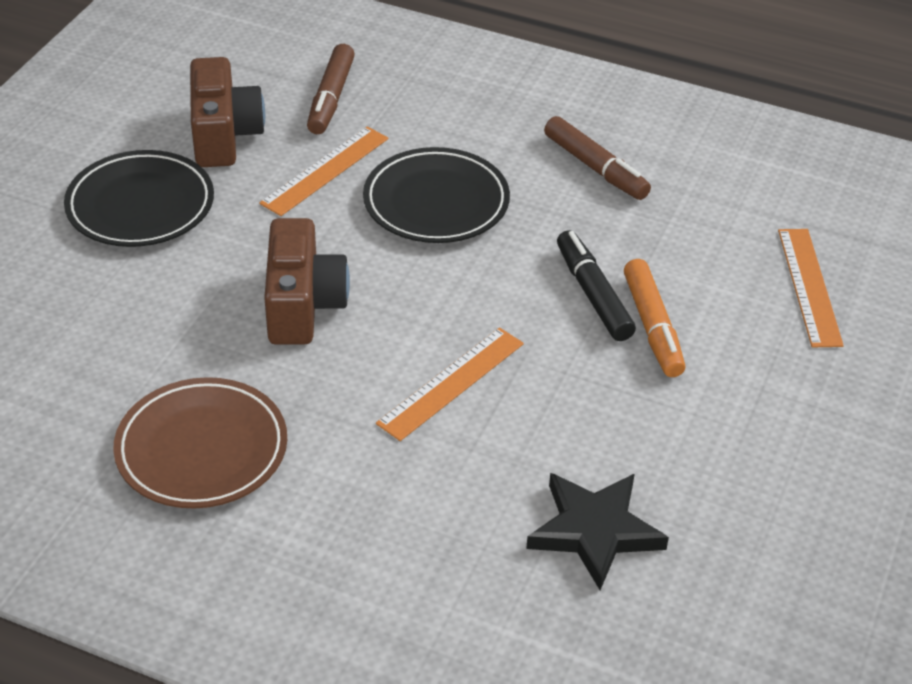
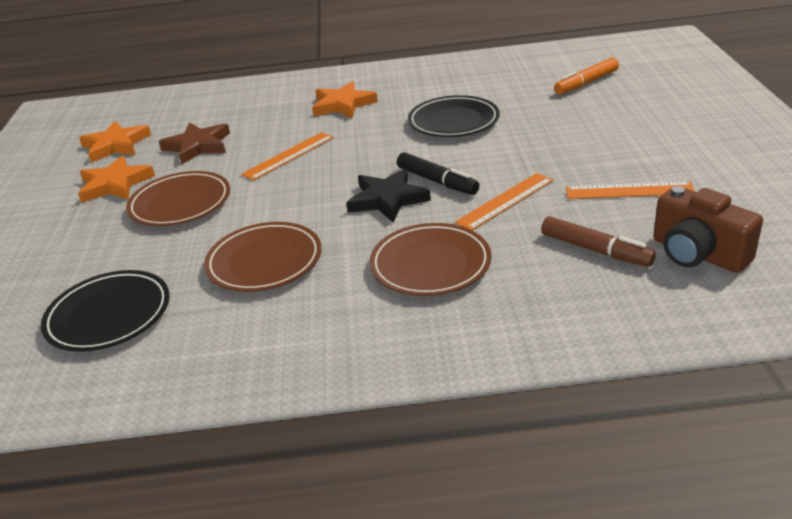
brown camera: 2 -> 1
brown marker: 2 -> 1
brown plate: 1 -> 3
brown star: 0 -> 1
orange star: 0 -> 3

